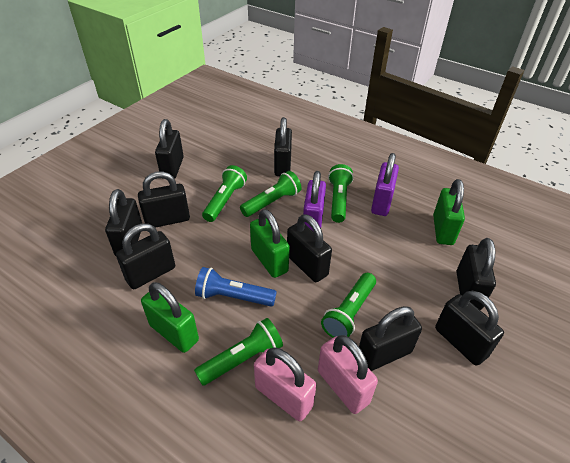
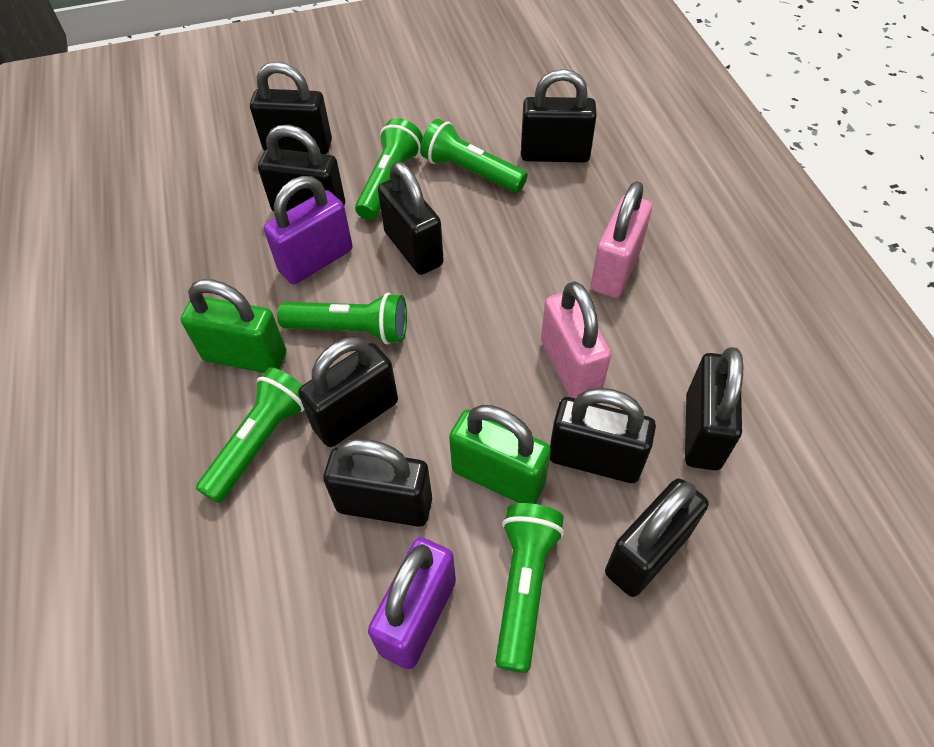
blue flashlight: 1 -> 0
green padlock: 3 -> 2

